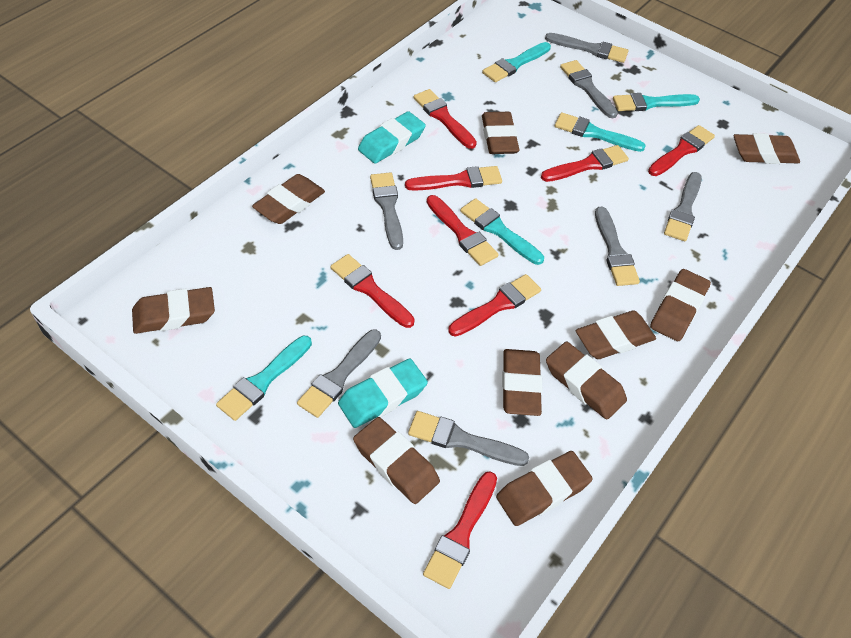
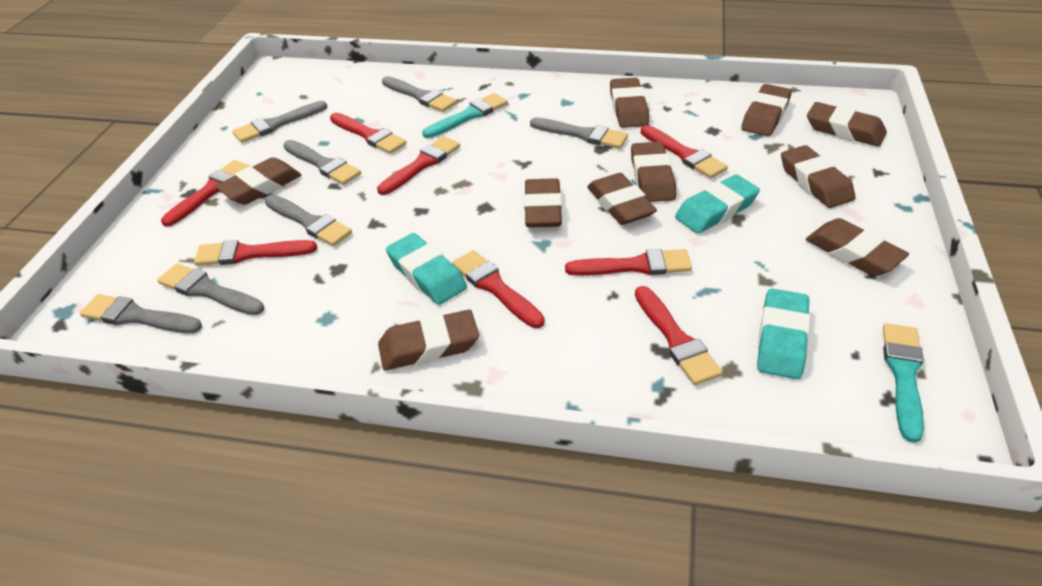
turquoise brush: 5 -> 2
turquoise eraser: 2 -> 3

